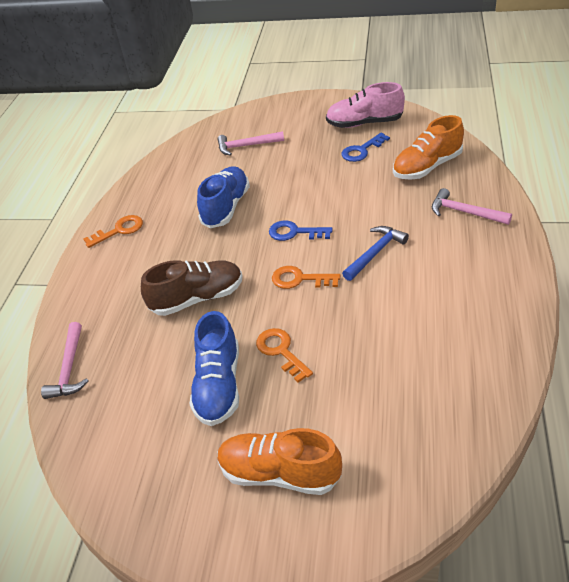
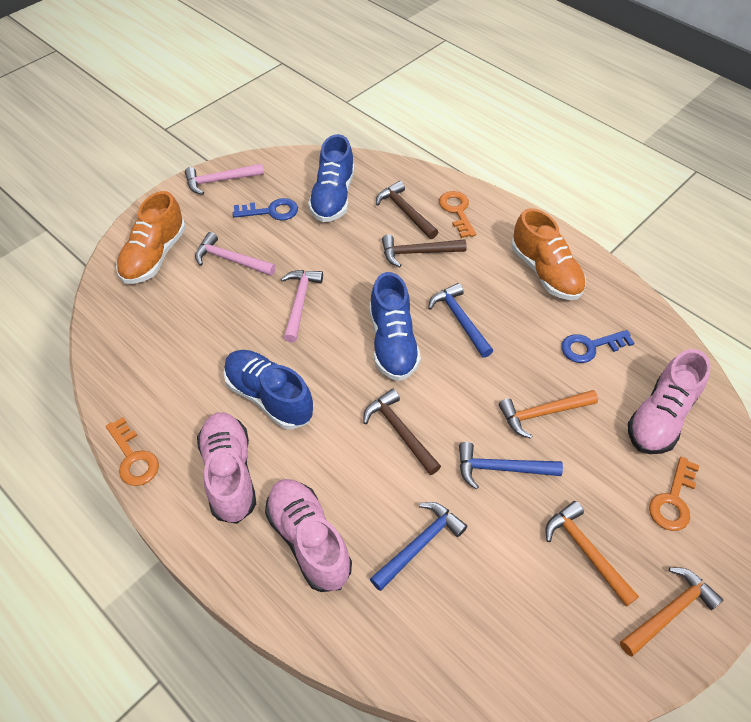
blue hammer: 1 -> 3
blue shoe: 2 -> 3
brown hammer: 0 -> 3
brown shoe: 1 -> 0
orange hammer: 0 -> 3
pink shoe: 1 -> 3

